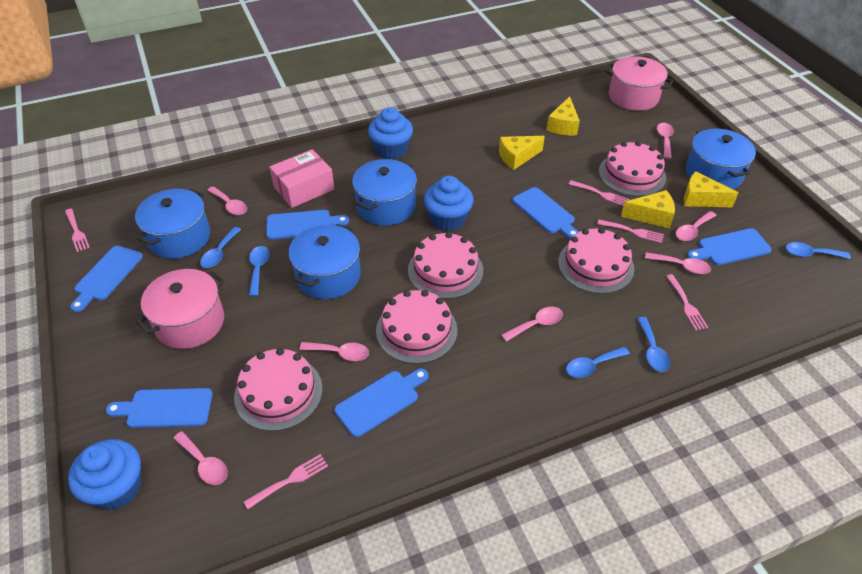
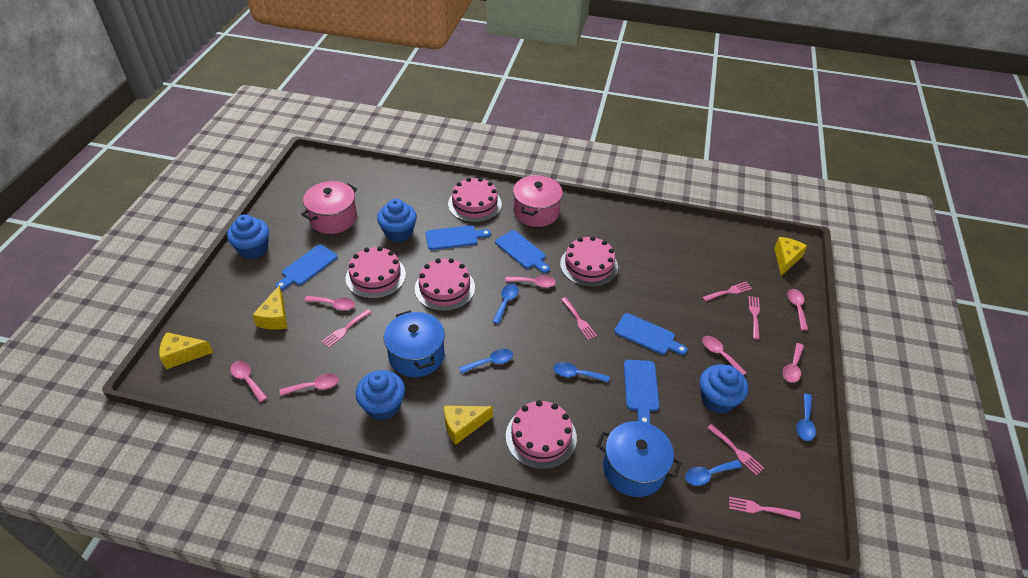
blue cupcake: 3 -> 4
blue cutting board: 6 -> 5
blue pot: 4 -> 2
pink box: 1 -> 0
pink fork: 5 -> 6

